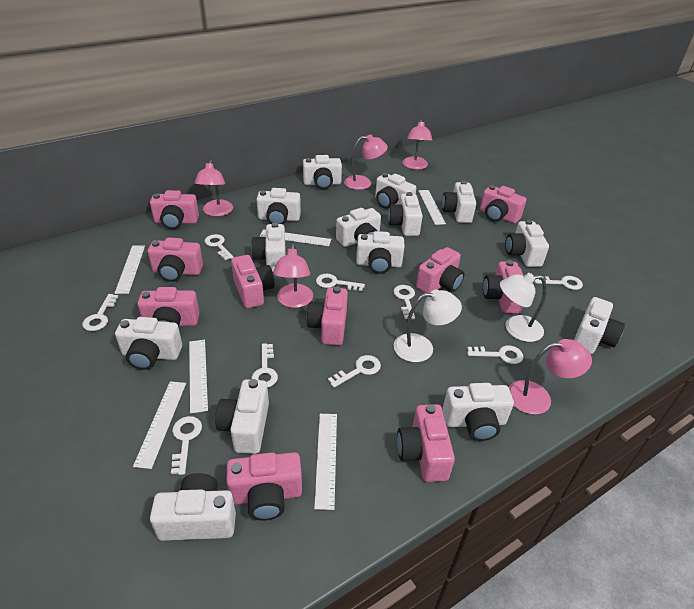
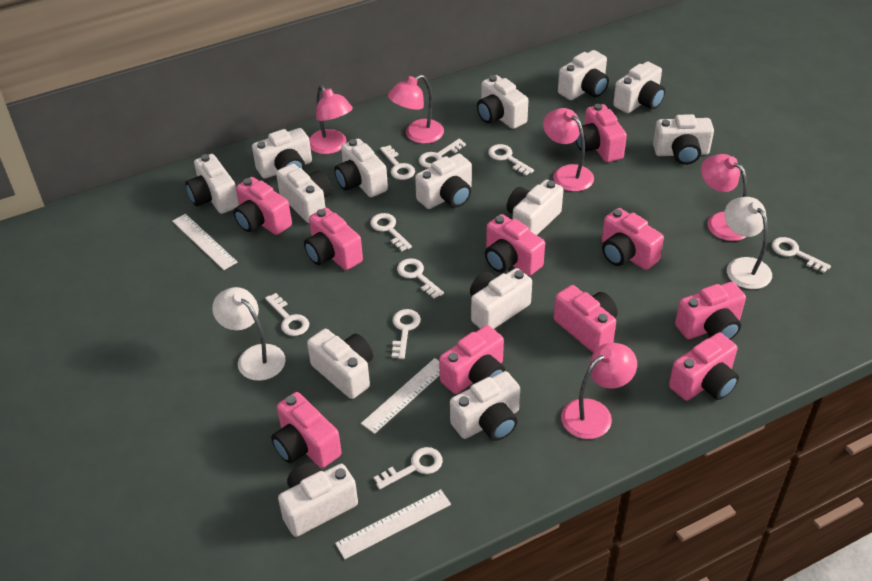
white ruler: 6 -> 3

